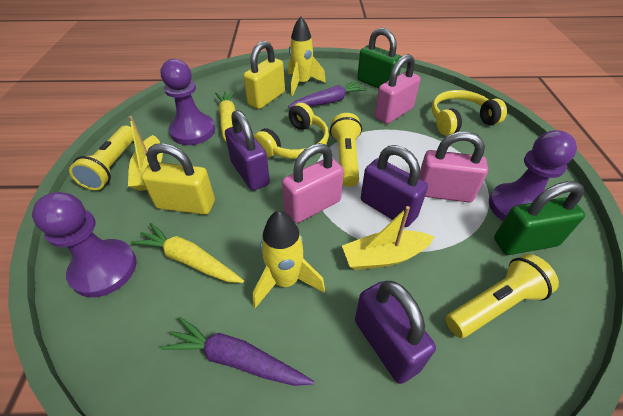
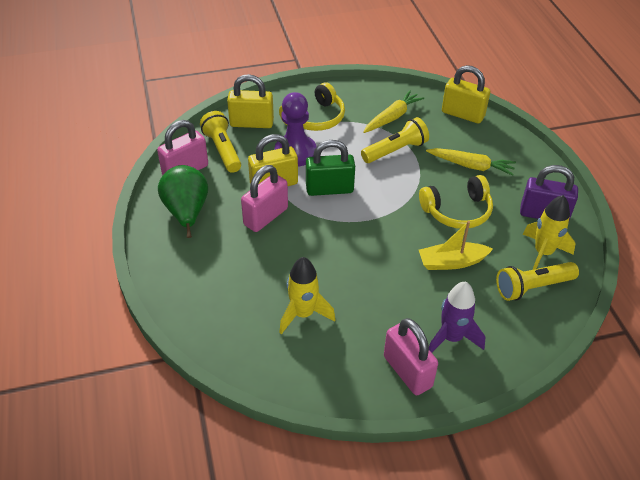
green padlock: 2 -> 1
green pear: 0 -> 1
purple carrot: 2 -> 0
purple padlock: 3 -> 1
purple pawn: 3 -> 1
purple rocket: 0 -> 1
yellow boat: 2 -> 1
yellow padlock: 2 -> 3

